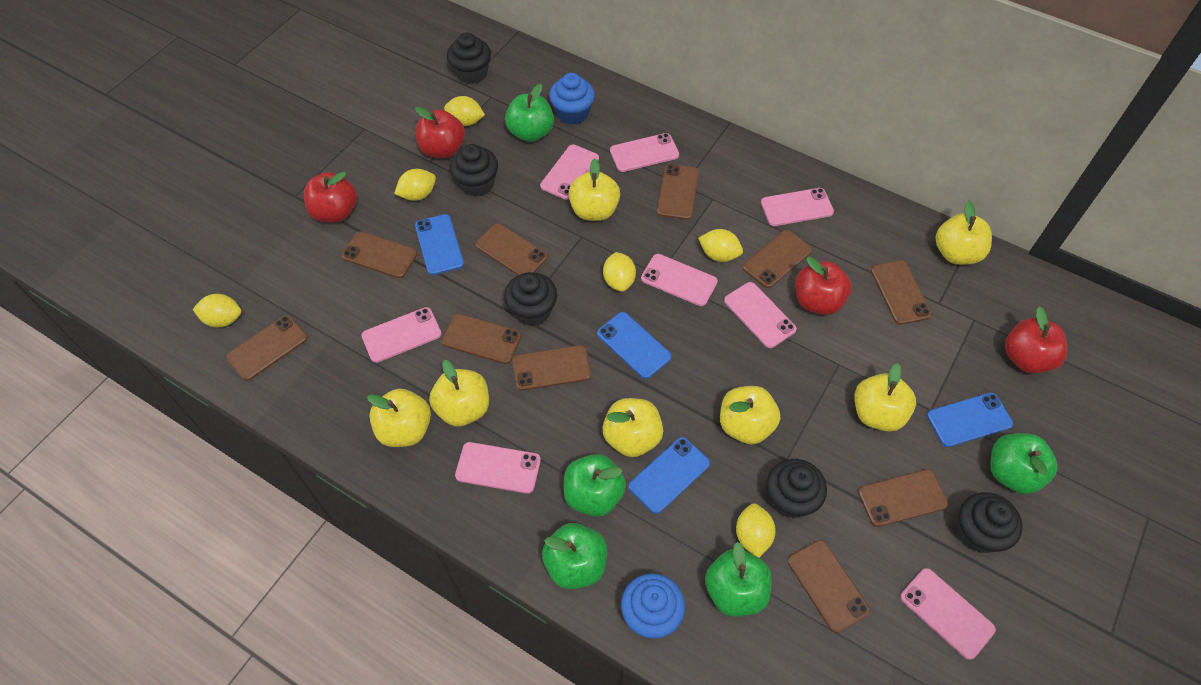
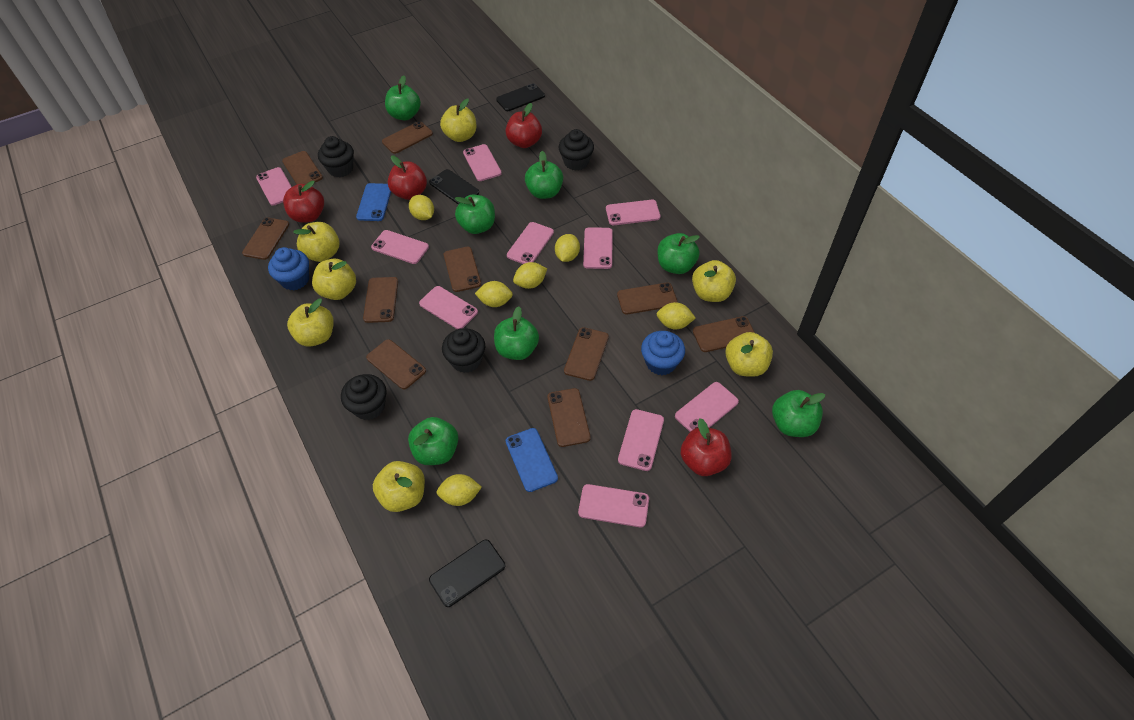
black cupcake: 5 -> 4
black phone: 0 -> 3
blue phone: 4 -> 2
green apple: 5 -> 7
pink phone: 8 -> 10

